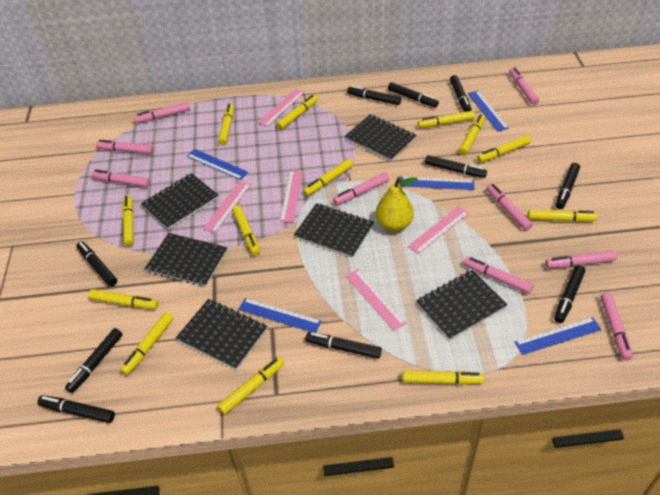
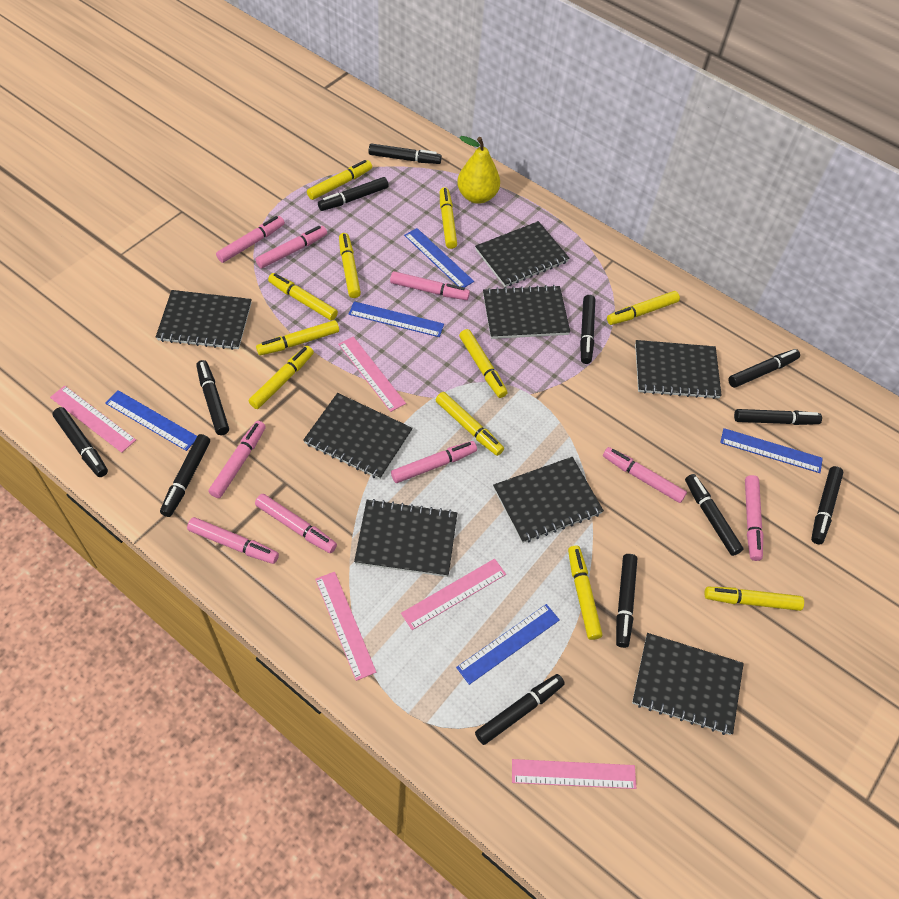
black marker: 10 -> 12
black notebook: 6 -> 8
yellow marker: 13 -> 11

